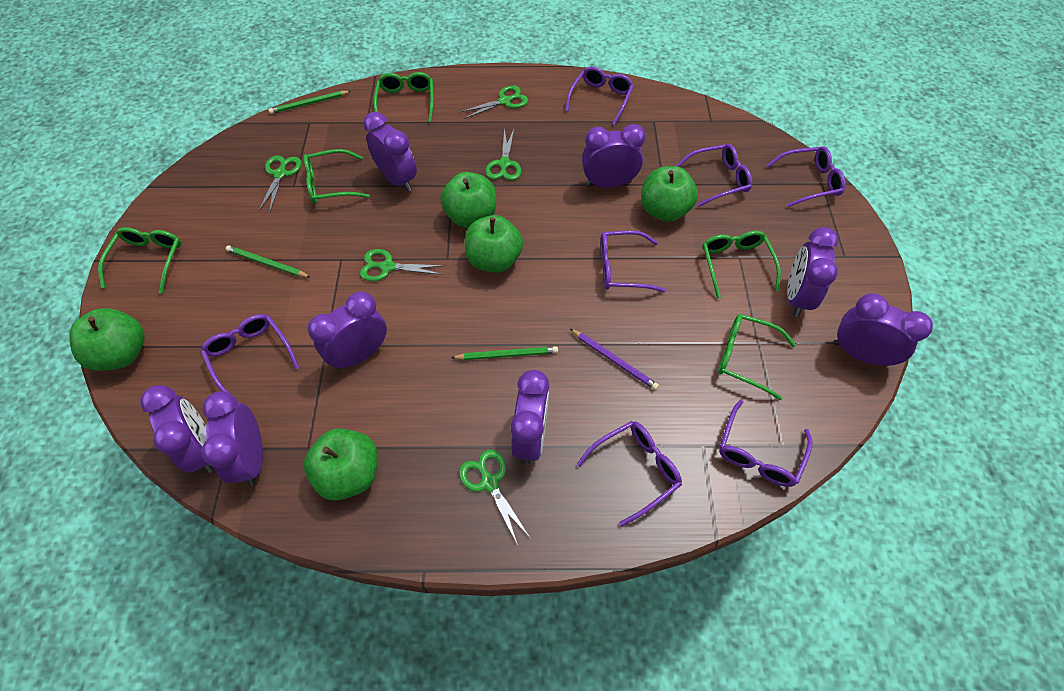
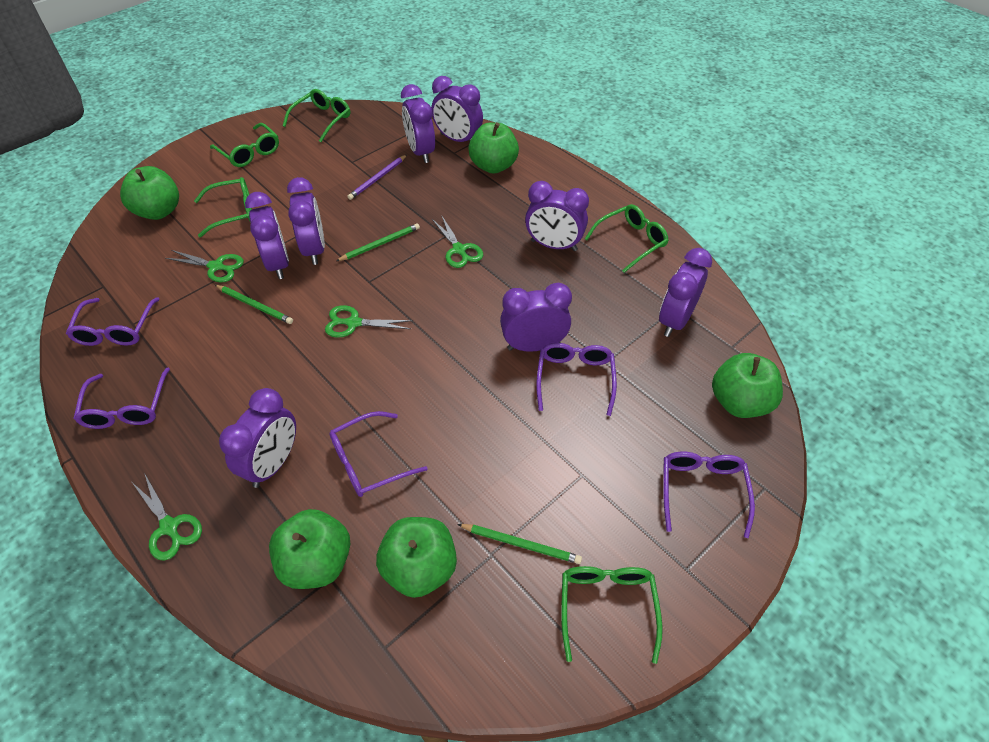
green scissors: 5 -> 4
purple glasses: 7 -> 5

